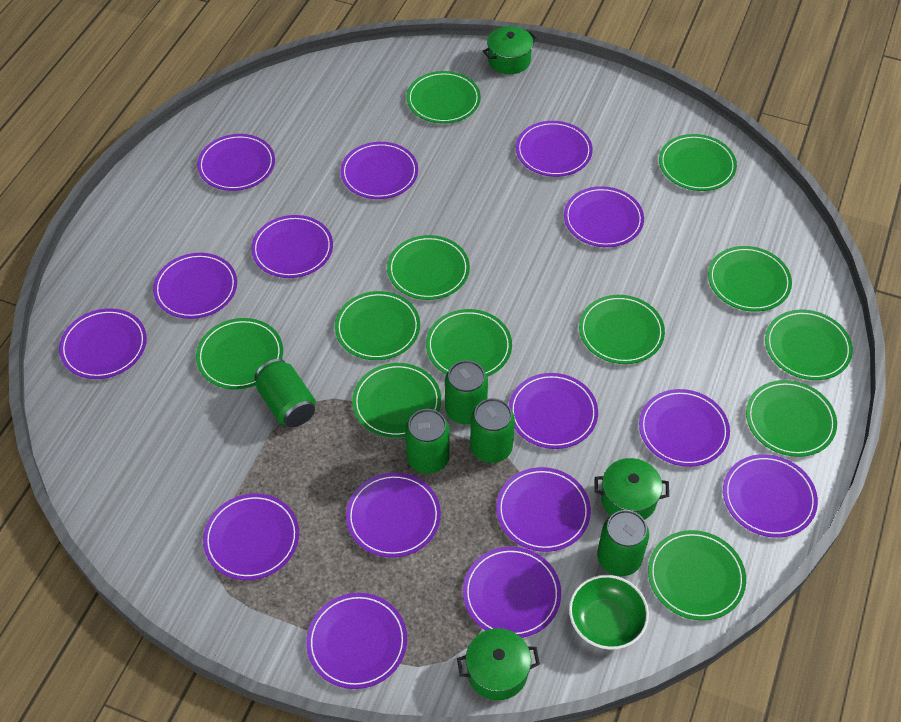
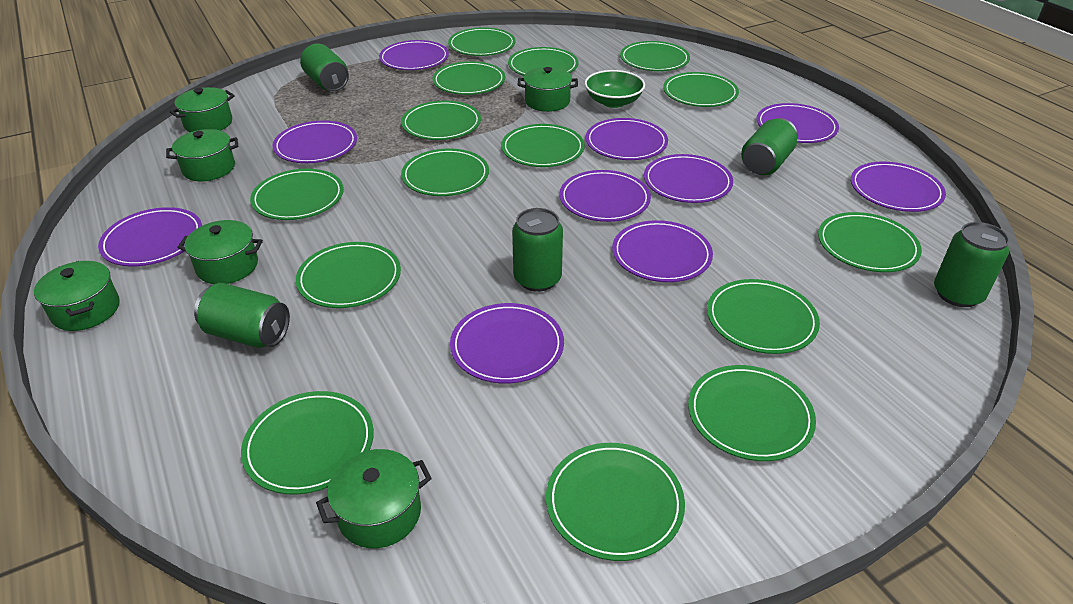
green plate: 12 -> 15
green pot: 3 -> 6
purple plate: 15 -> 10

